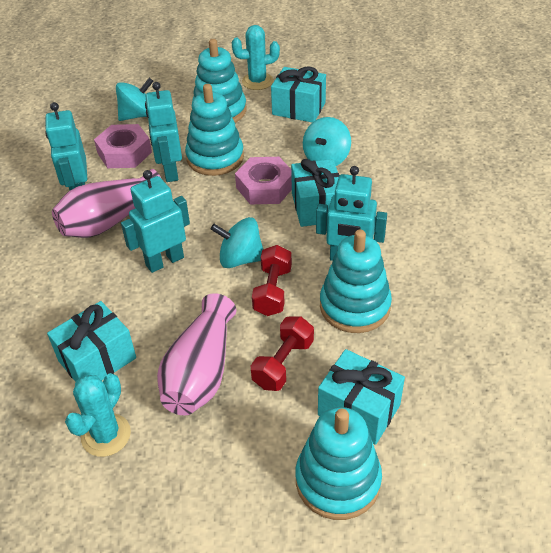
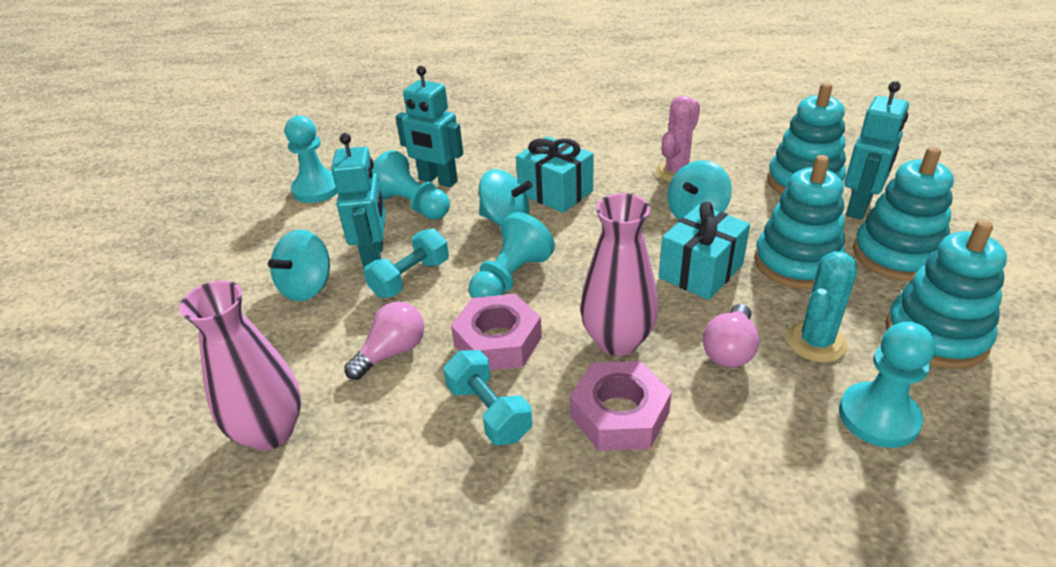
pink cactus: 0 -> 1
pink light bulb: 0 -> 2
red dumbbell: 2 -> 0
turquoise cactus: 2 -> 1
turquoise dumbbell: 0 -> 2
turquoise gift: 4 -> 2
turquoise pawn: 0 -> 4
turquoise robot: 4 -> 3

